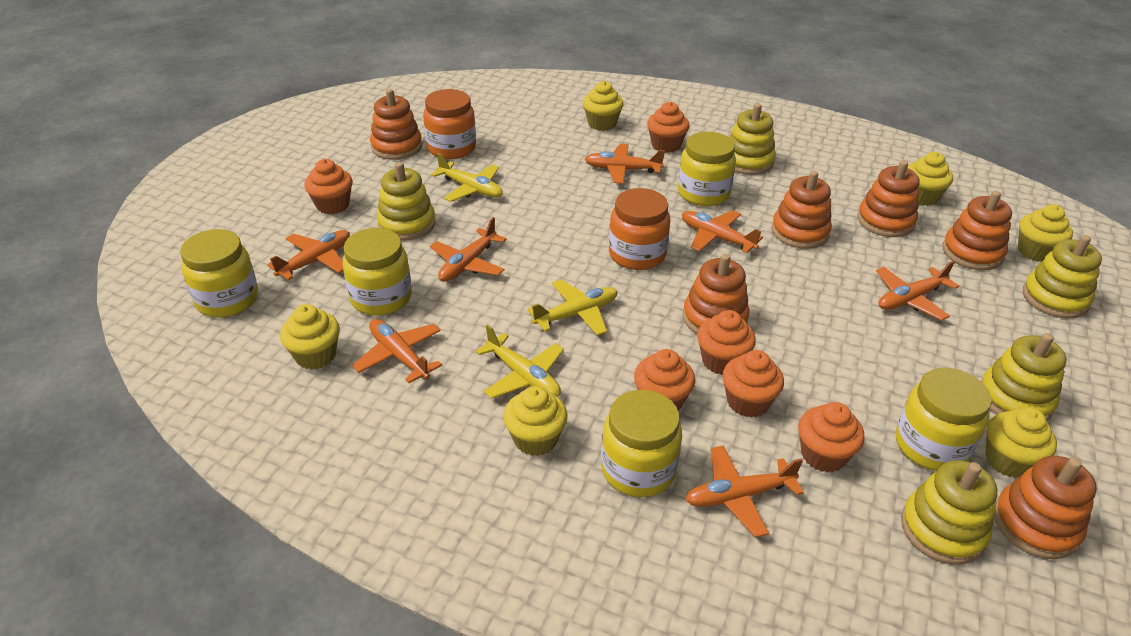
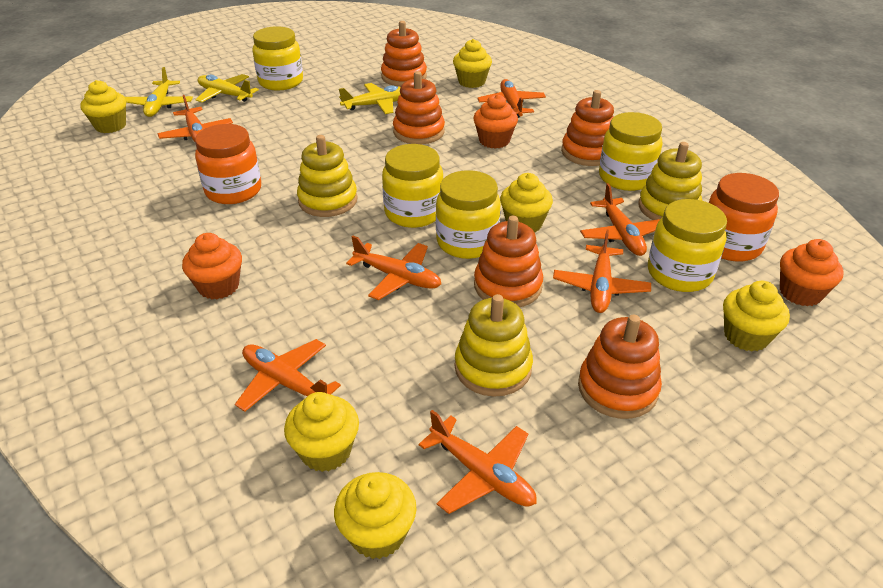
orange cupcake: 6 -> 3
orange stacking toy: 6 -> 5
yellow stacking toy: 5 -> 3

